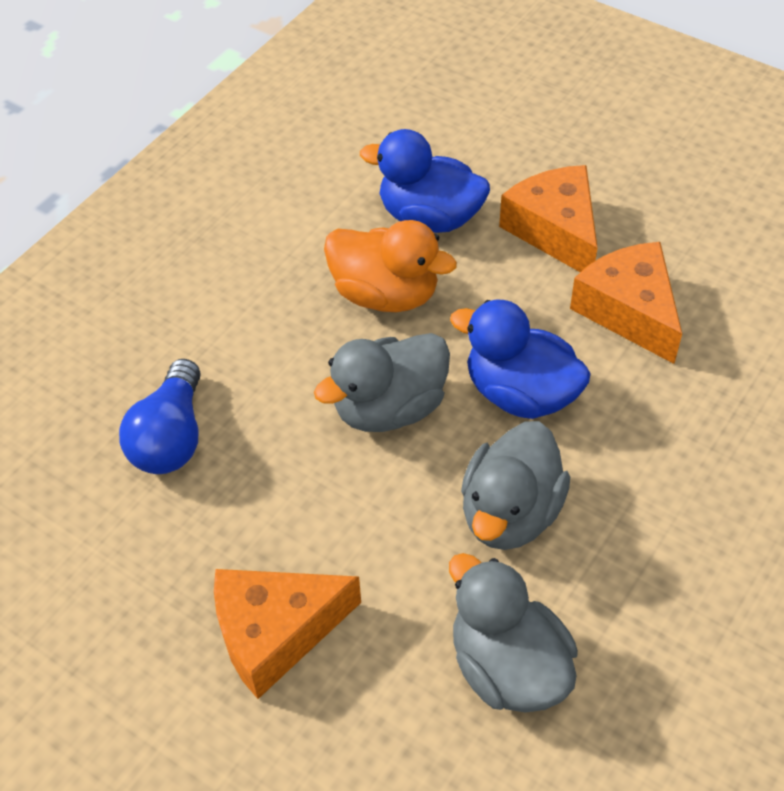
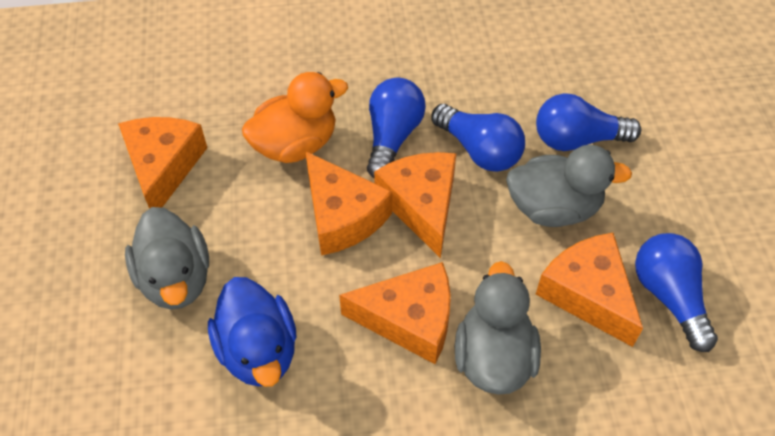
blue duck: 2 -> 1
blue light bulb: 1 -> 4
orange cheese: 3 -> 5

